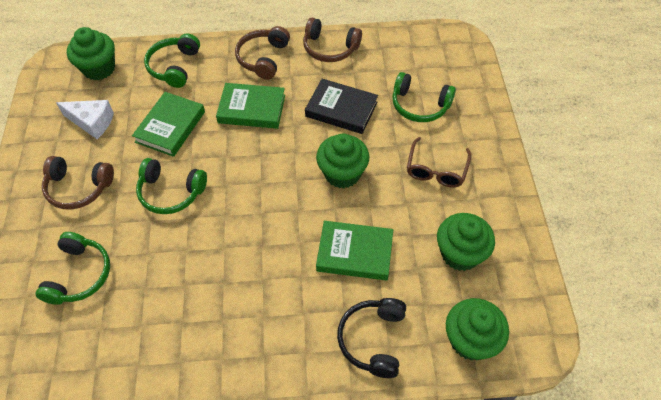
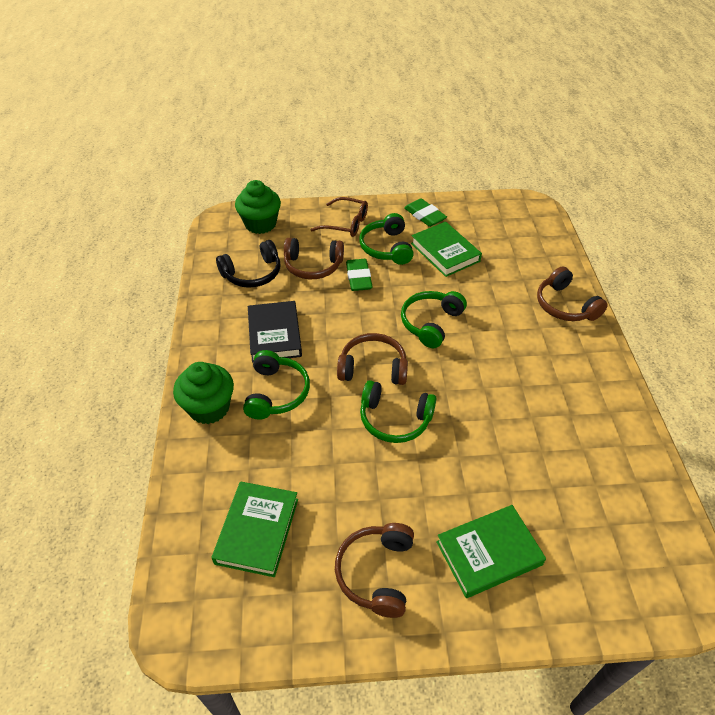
brown headphones: 3 -> 4
green cupcake: 4 -> 2
green eraser: 0 -> 2
white cheese: 1 -> 0

